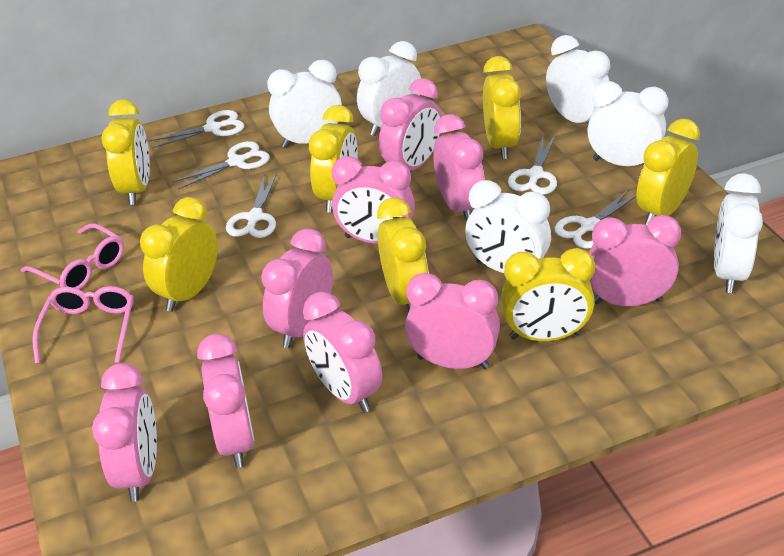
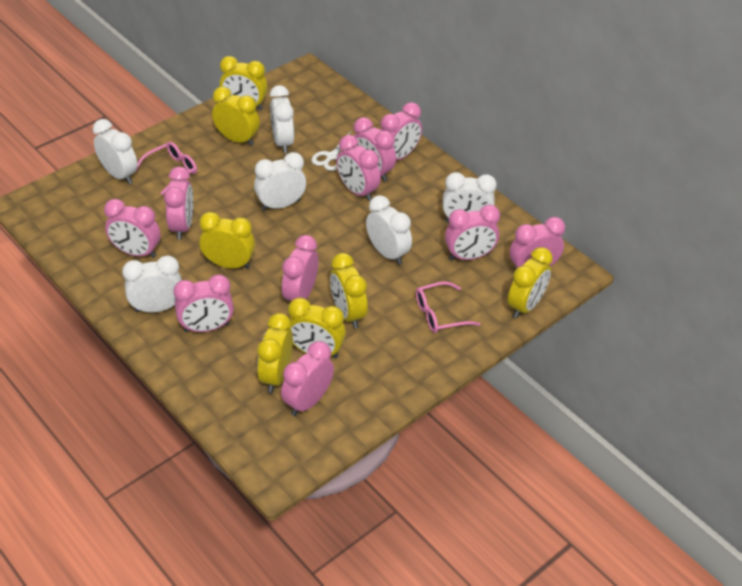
pink clock: 9 -> 10
white scissors: 5 -> 1

